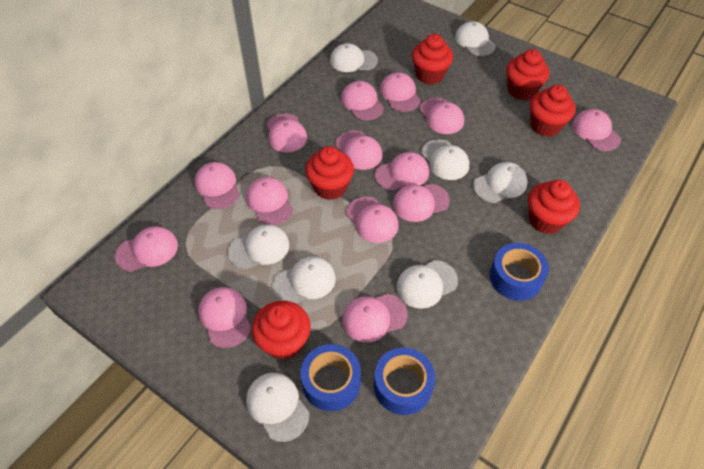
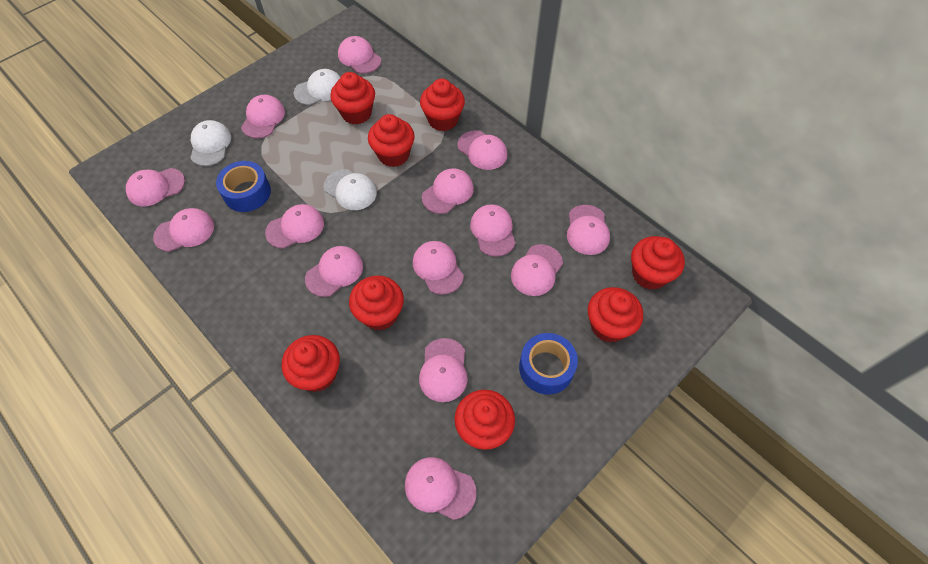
blue tape: 3 -> 2
red cupcake: 6 -> 8
white cap: 8 -> 3

